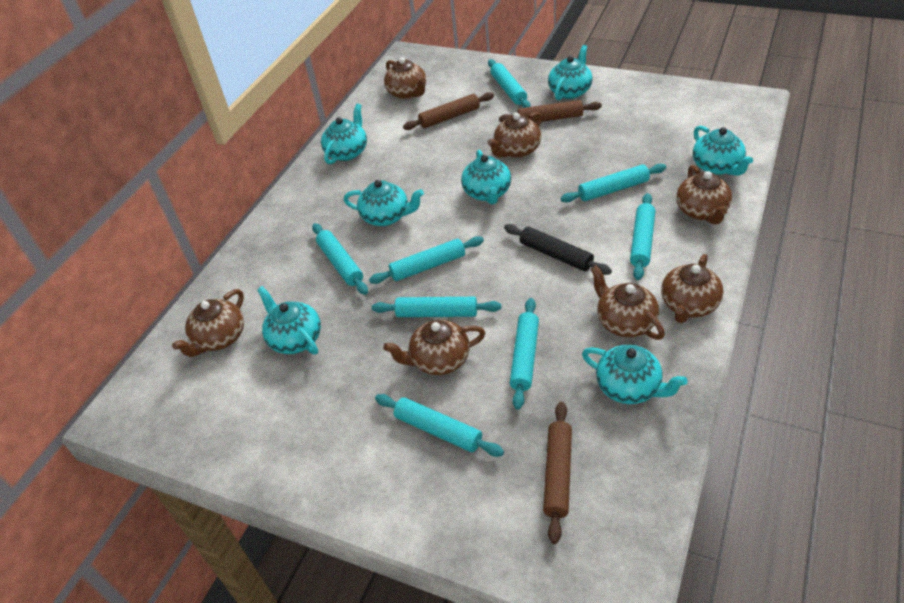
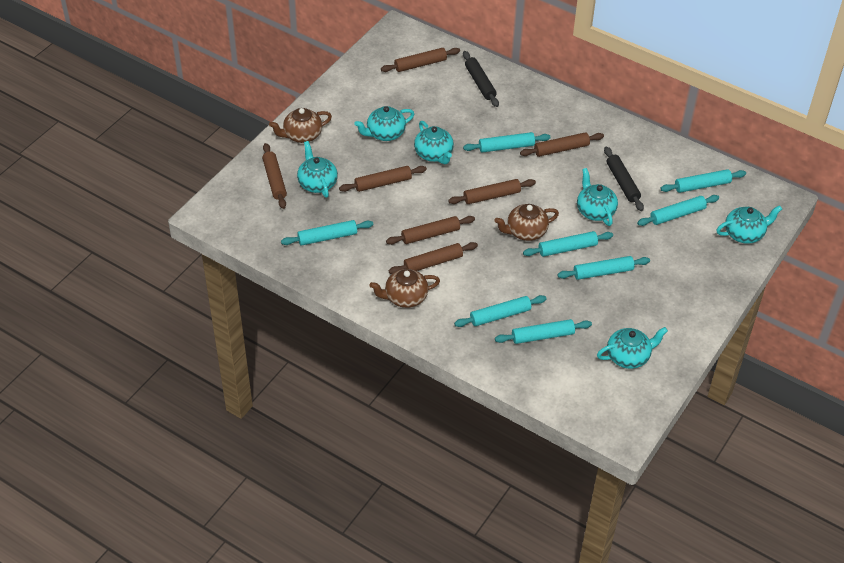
black rolling pin: 1 -> 2
brown rolling pin: 3 -> 7
brown teapot: 7 -> 3
turquoise teapot: 7 -> 6

